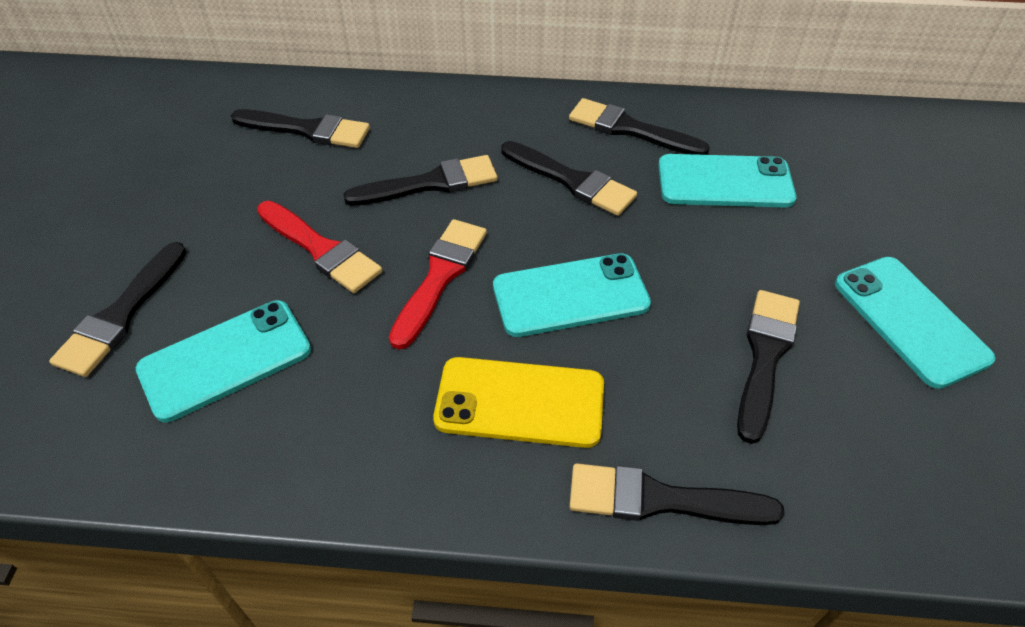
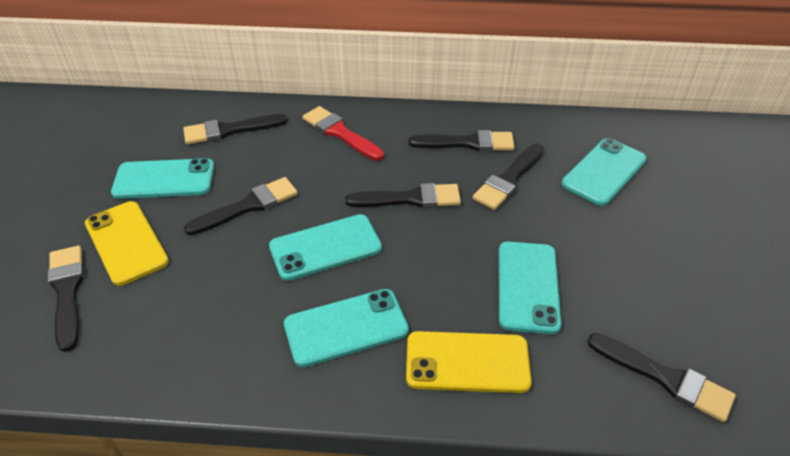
red brush: 2 -> 1
turquoise phone: 4 -> 5
yellow phone: 1 -> 2

